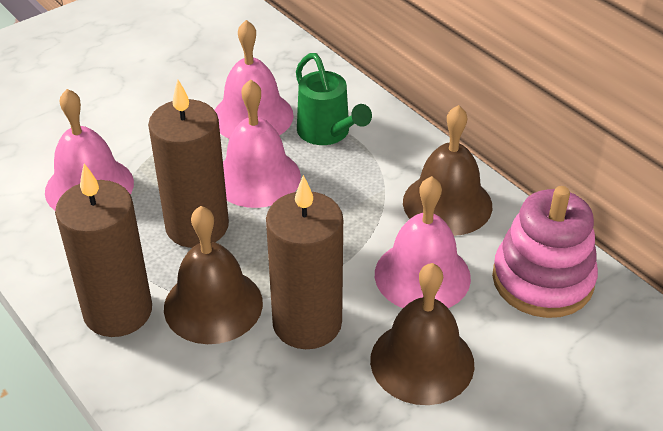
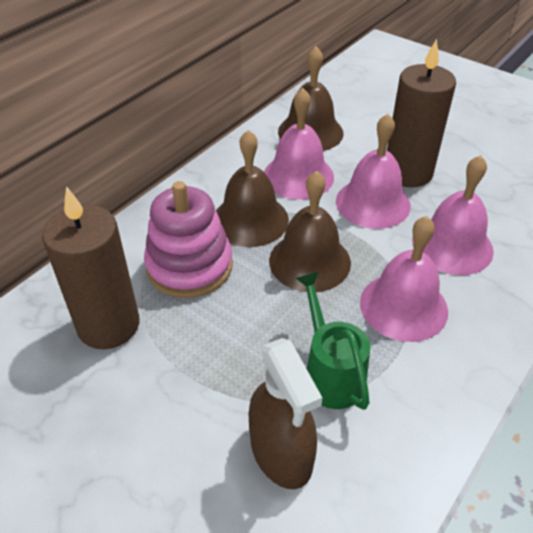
brown candle: 3 -> 2
brown spray bottle: 0 -> 1

